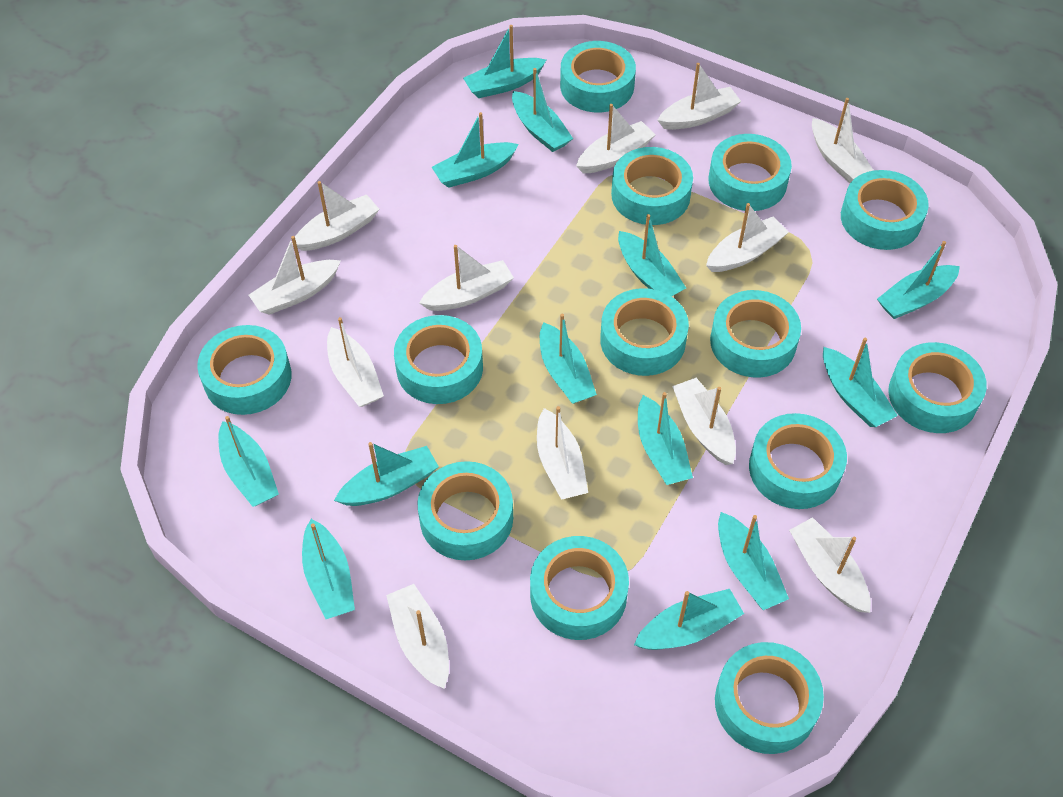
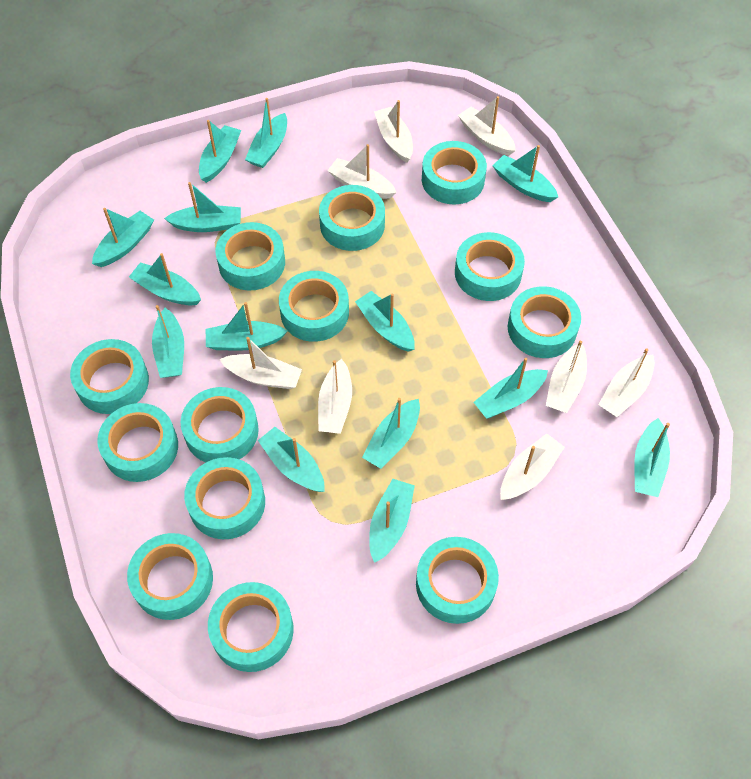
turquoise boat: 13 -> 14
white boat: 12 -> 8

